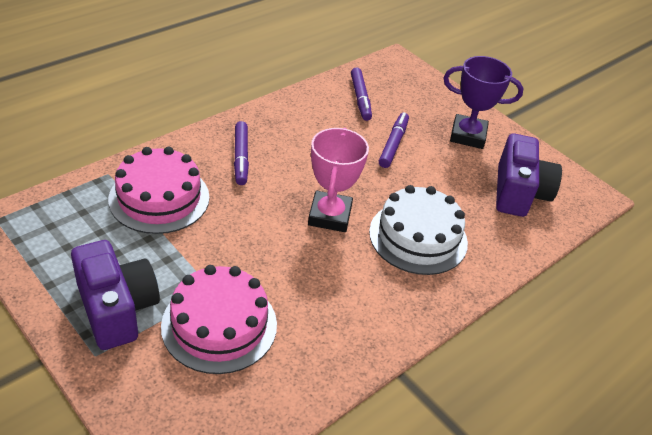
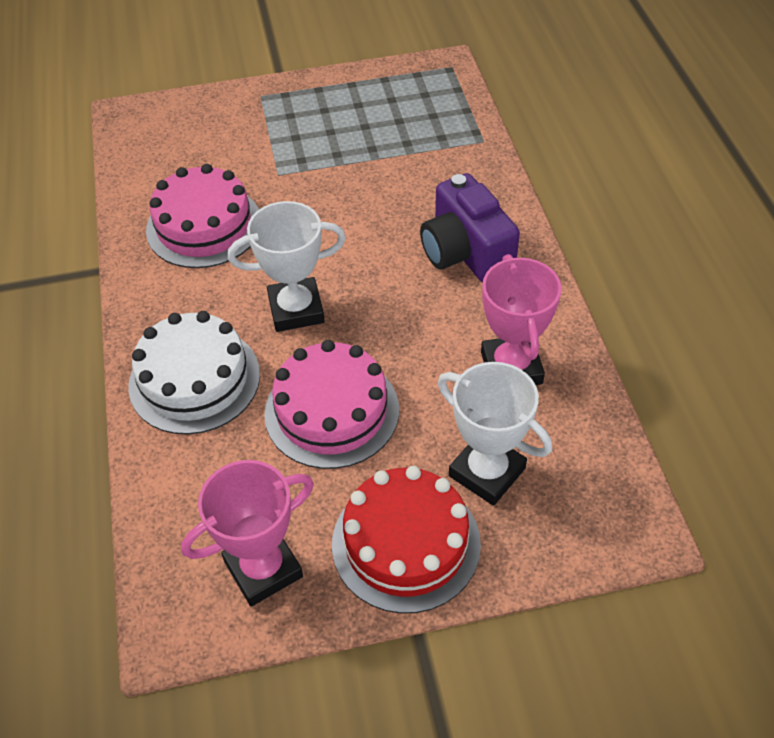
pink trophy: 1 -> 2
purple camera: 2 -> 1
purple marker: 3 -> 0
purple trophy: 1 -> 0
red cake: 0 -> 1
white trophy: 0 -> 2

